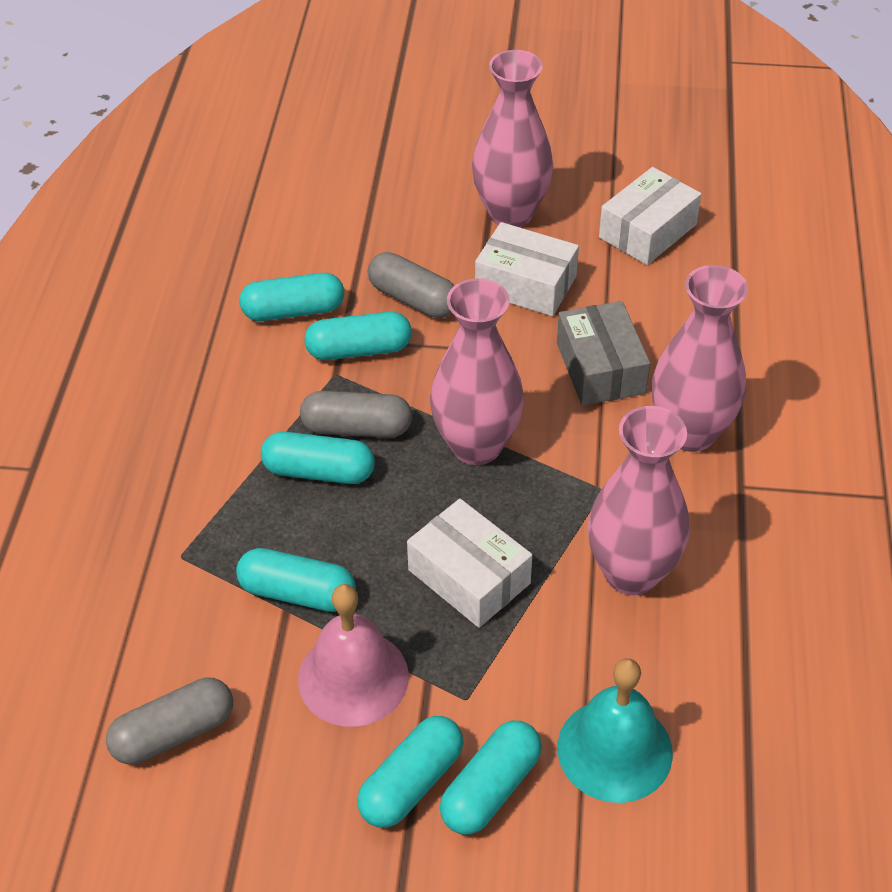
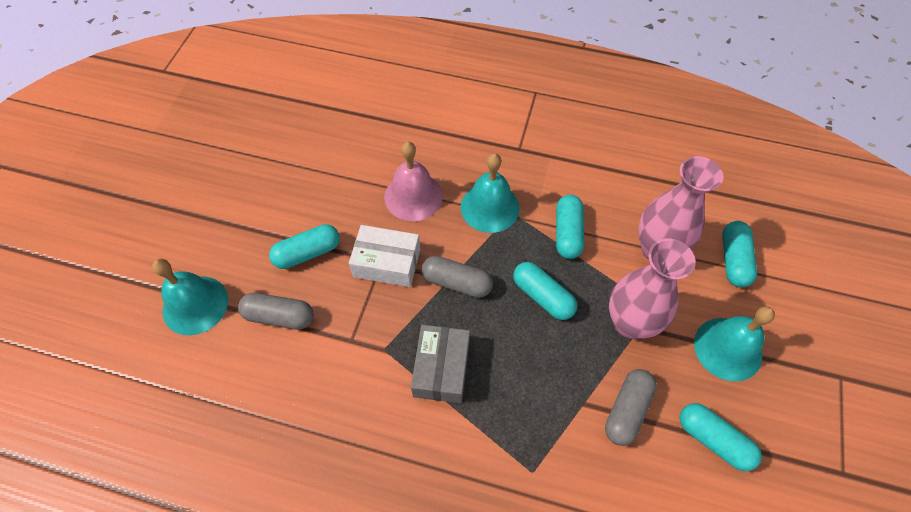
pink vase: 4 -> 2
turquoise bell: 1 -> 3
turquoise capsule: 6 -> 5
white box: 3 -> 1

